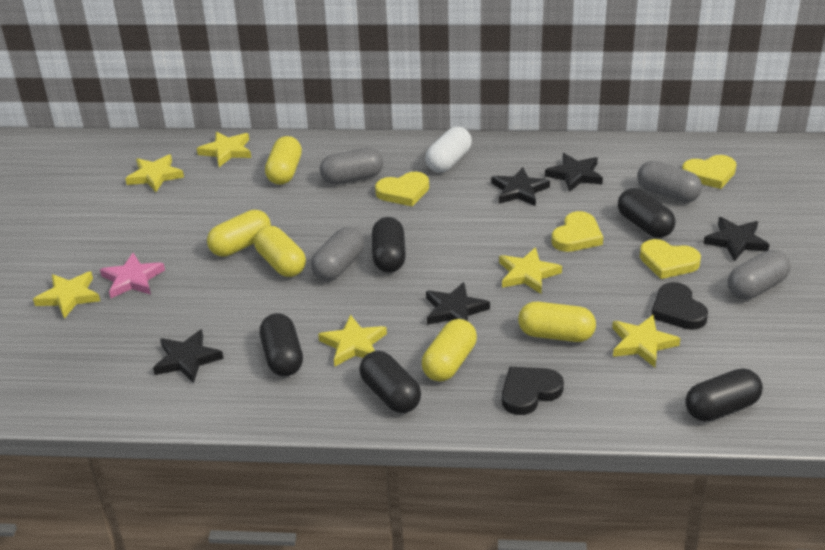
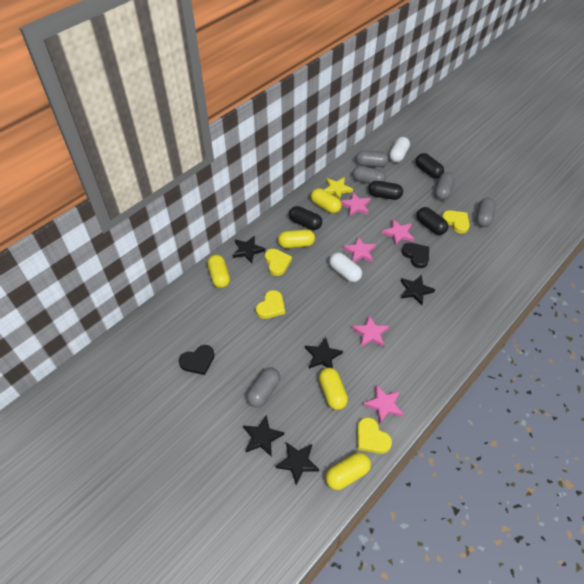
black capsule: 5 -> 4
grey capsule: 4 -> 5
pink star: 1 -> 5
white capsule: 1 -> 2
yellow star: 6 -> 1

